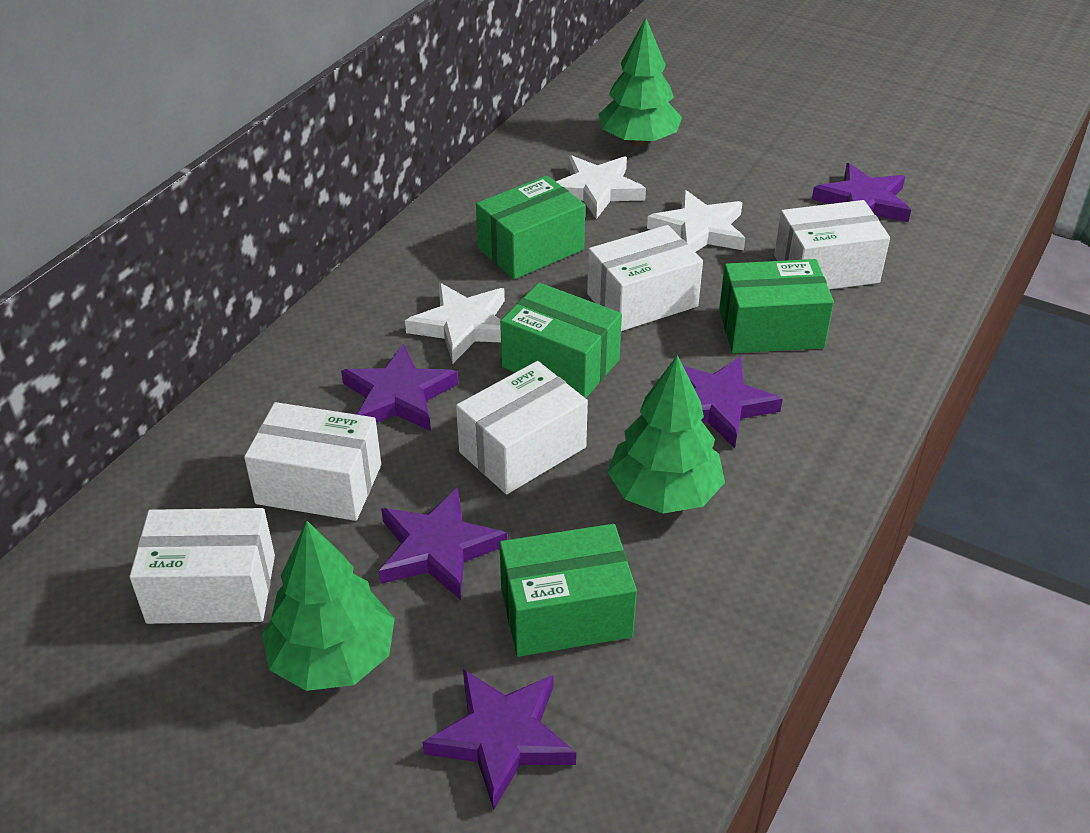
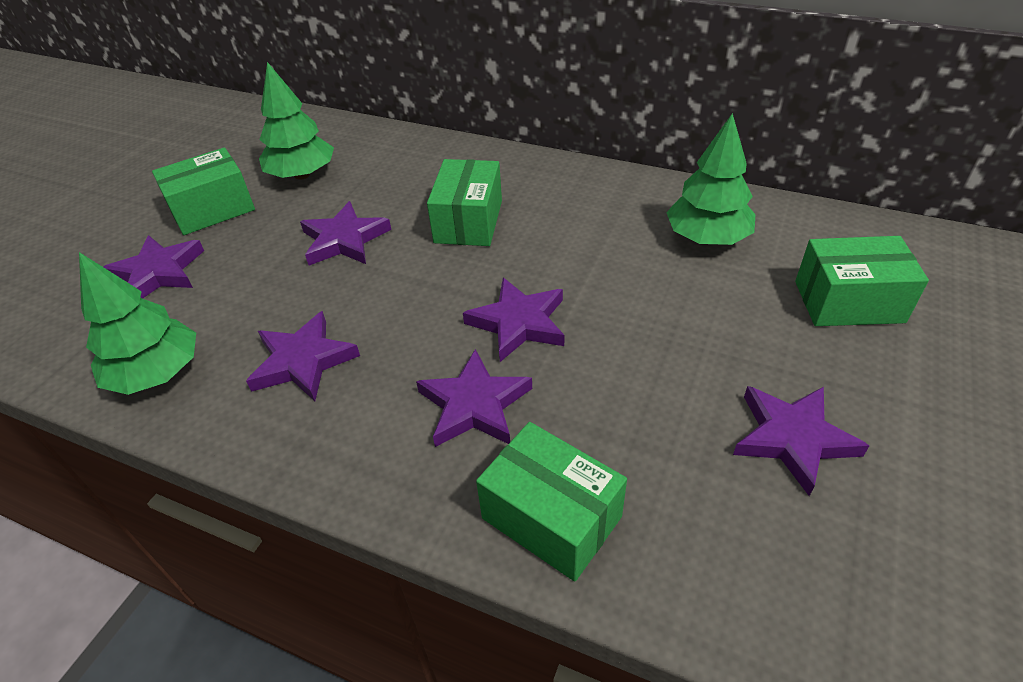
purple star: 5 -> 6
white box: 5 -> 0
white star: 3 -> 0

